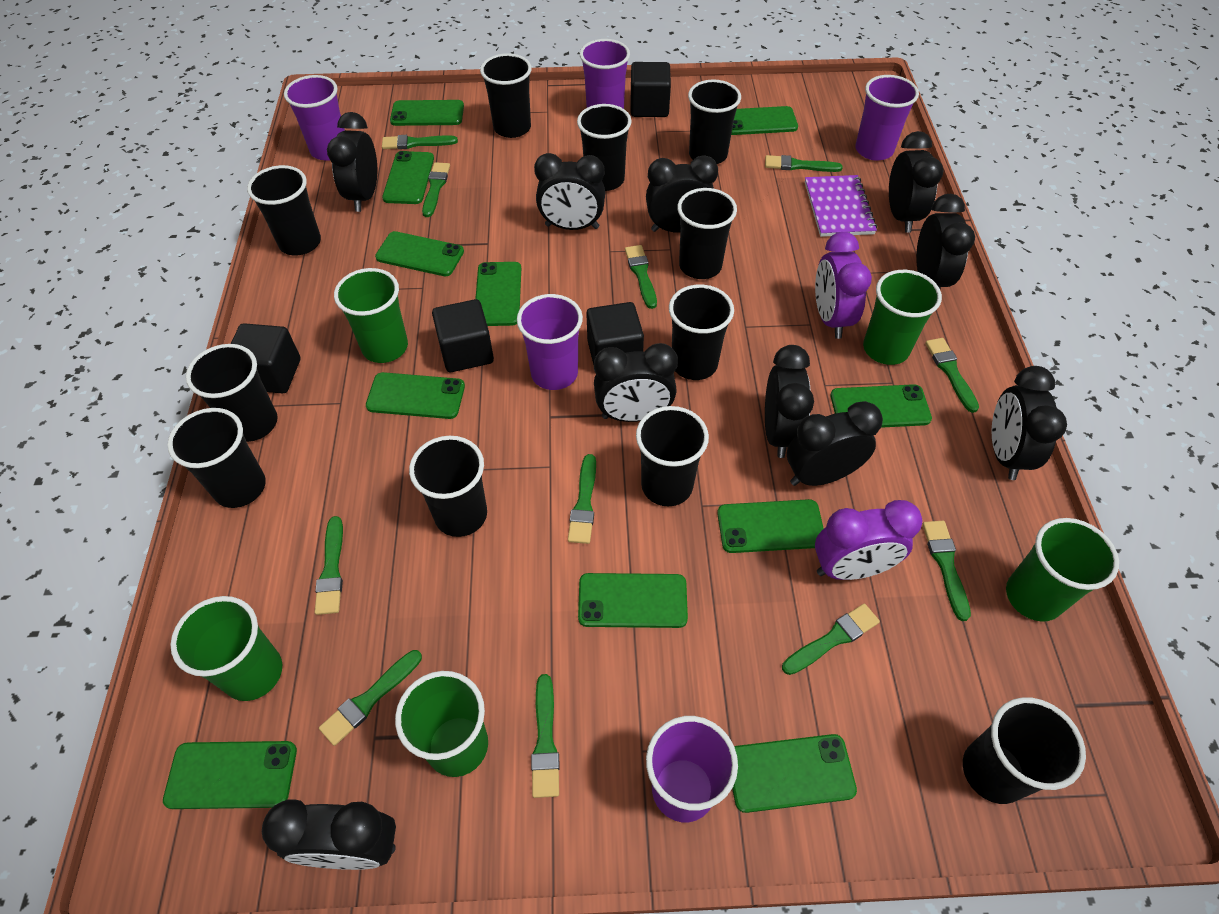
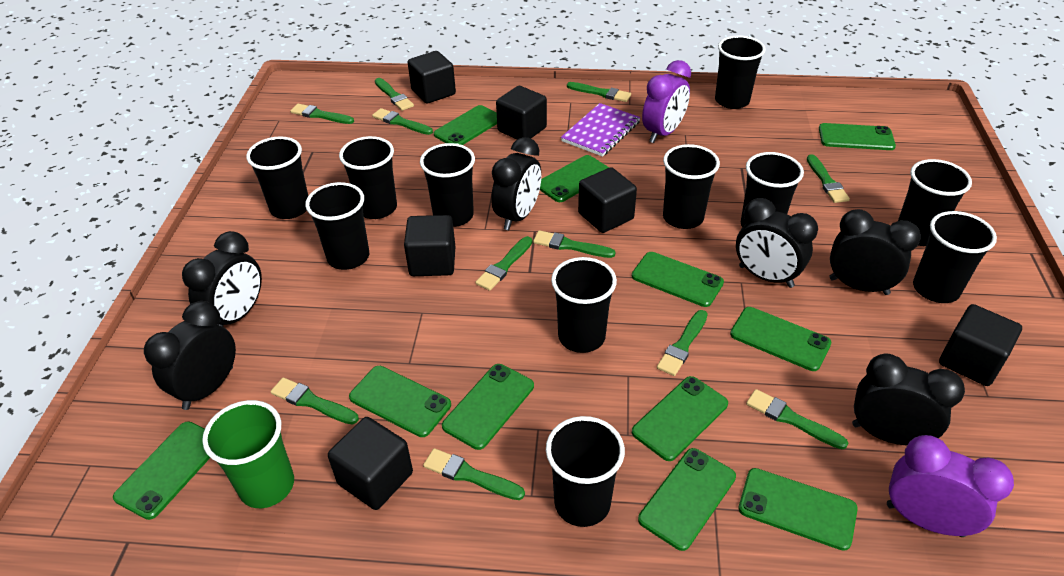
black clock: 10 -> 6
black cube: 4 -> 6
green cup: 5 -> 1
purple cup: 5 -> 0

